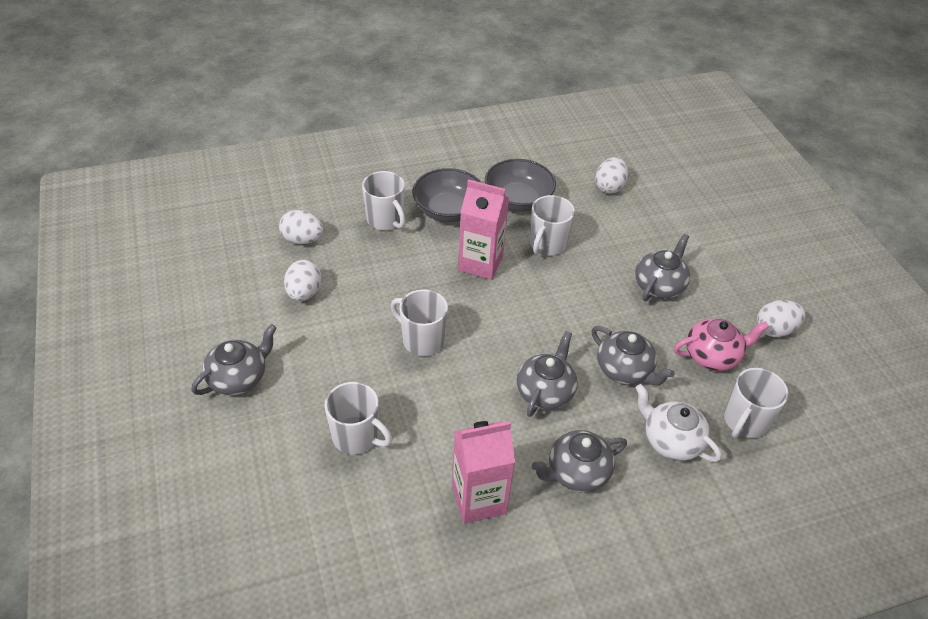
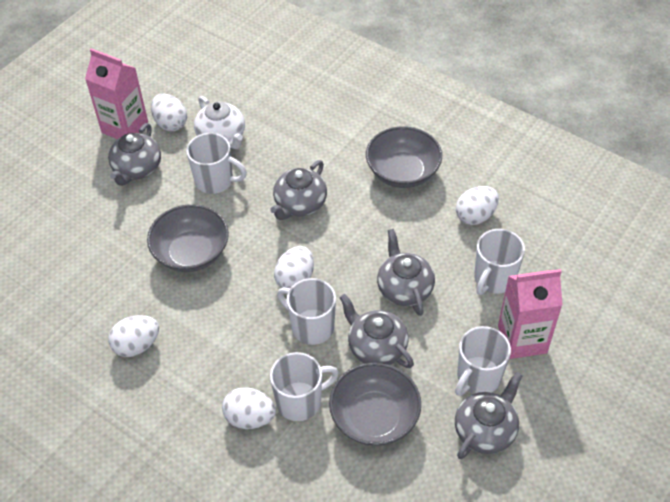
grey bowl: 2 -> 3
pink teapot: 1 -> 0
white egg: 4 -> 5

